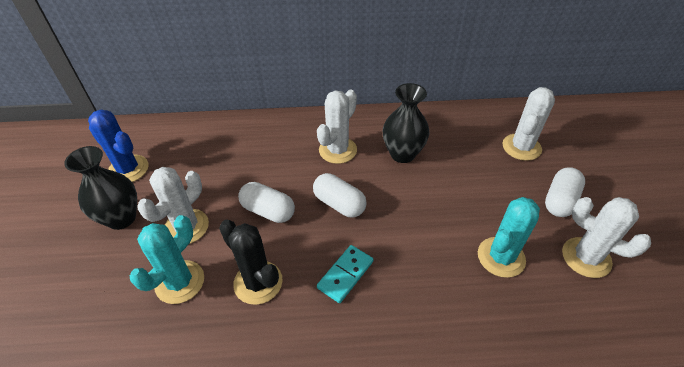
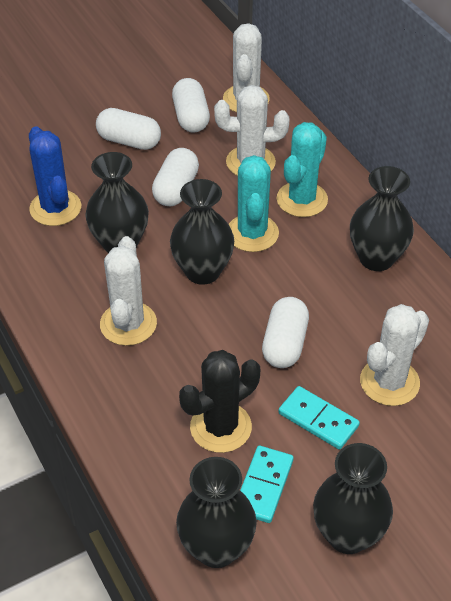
black vase: 2 -> 5
turquoise domino: 1 -> 2
white capsule: 3 -> 4

